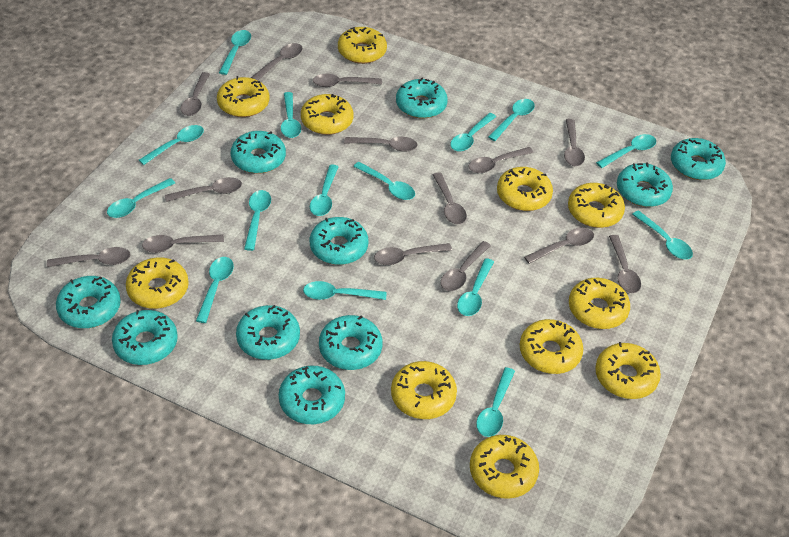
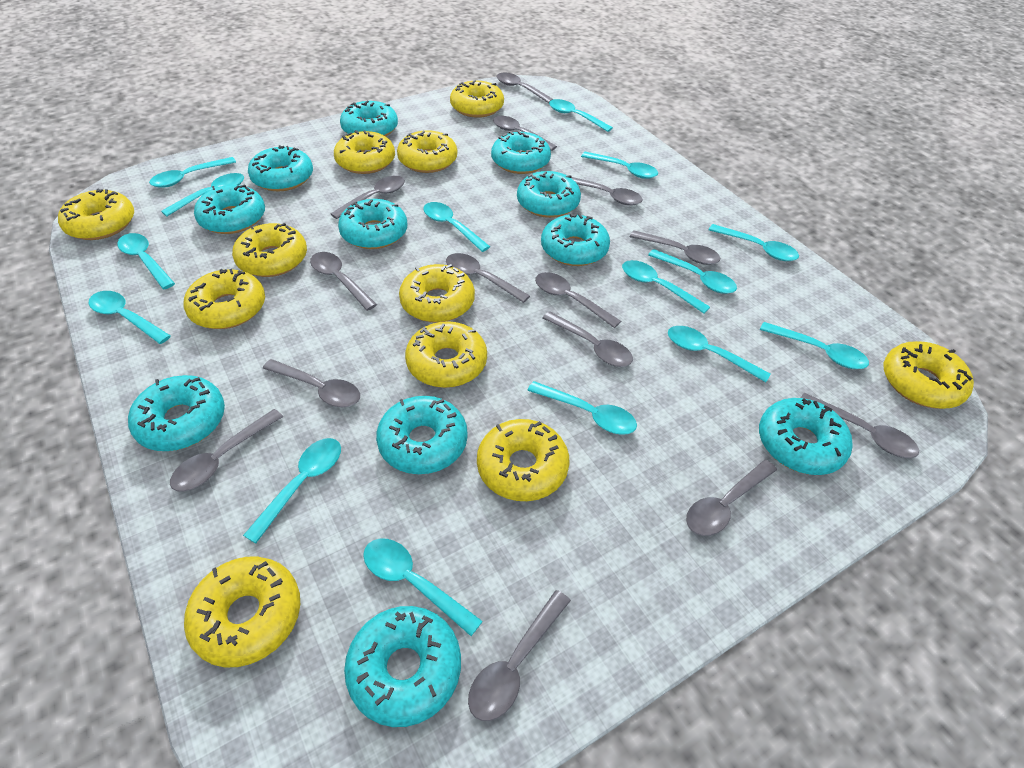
turquoise donut: 10 -> 11

